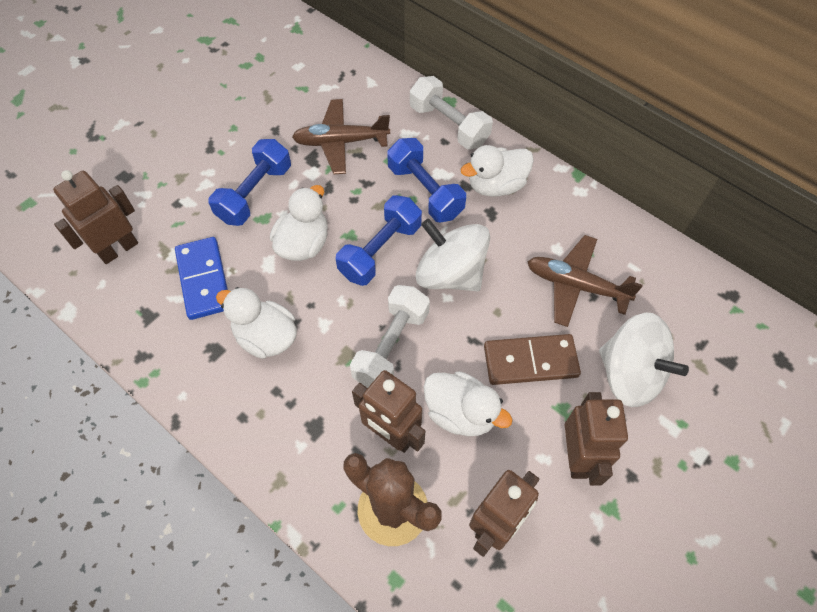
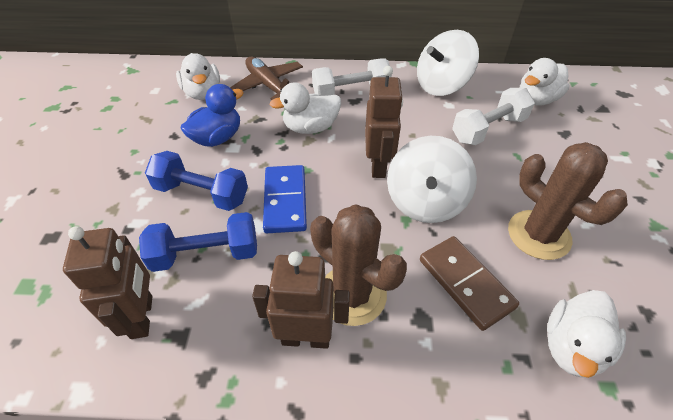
blue duck: 0 -> 1
blue dumbbell: 3 -> 2
brown cactus: 1 -> 2
brown plane: 2 -> 1
brown robot: 4 -> 3

